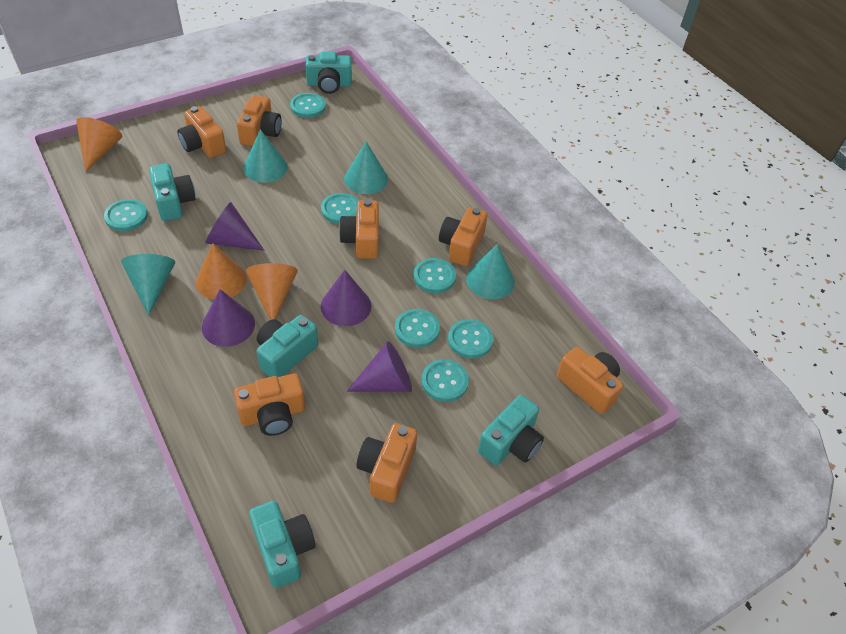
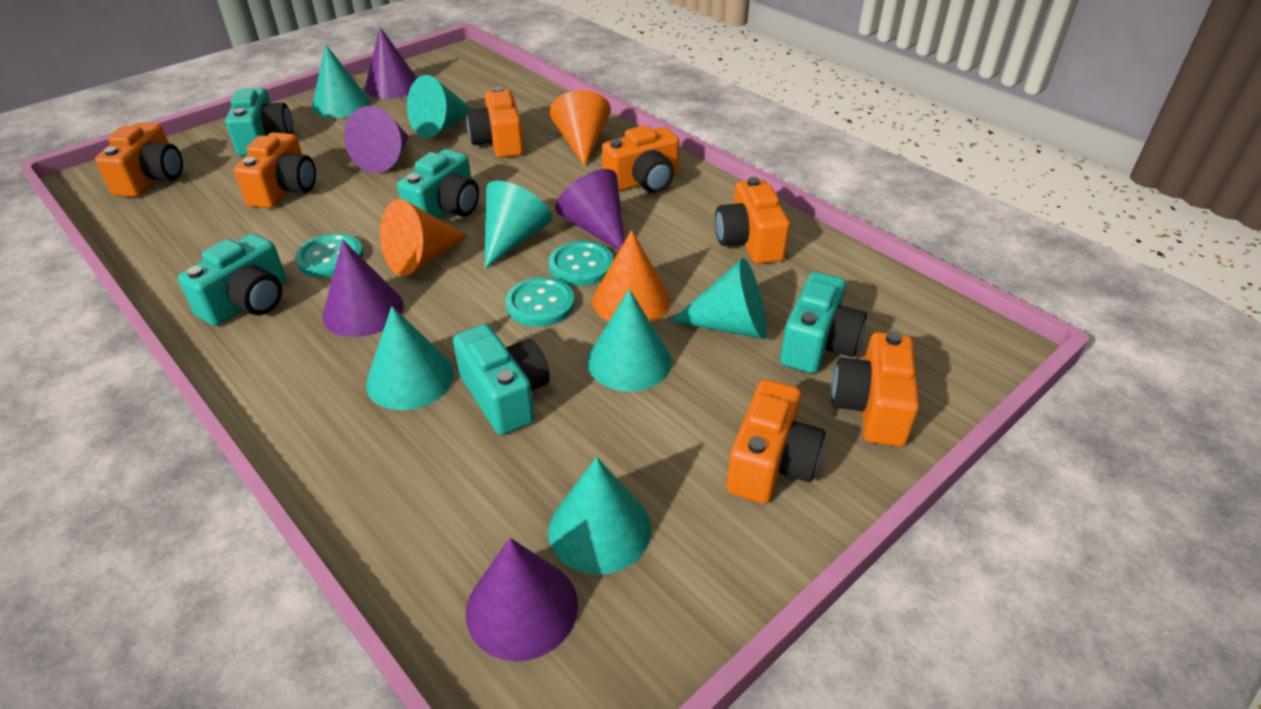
purple cone: 4 -> 5
turquoise button: 7 -> 3
turquoise cone: 4 -> 7

